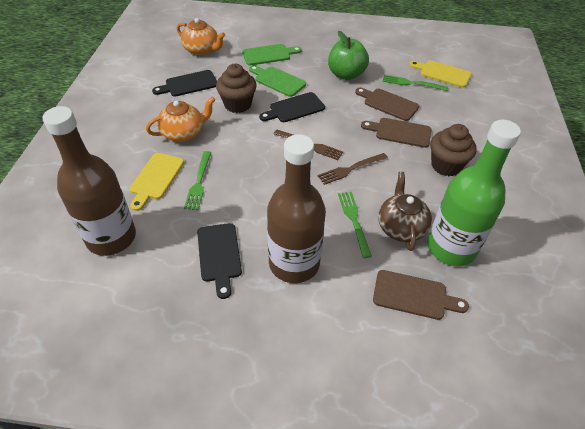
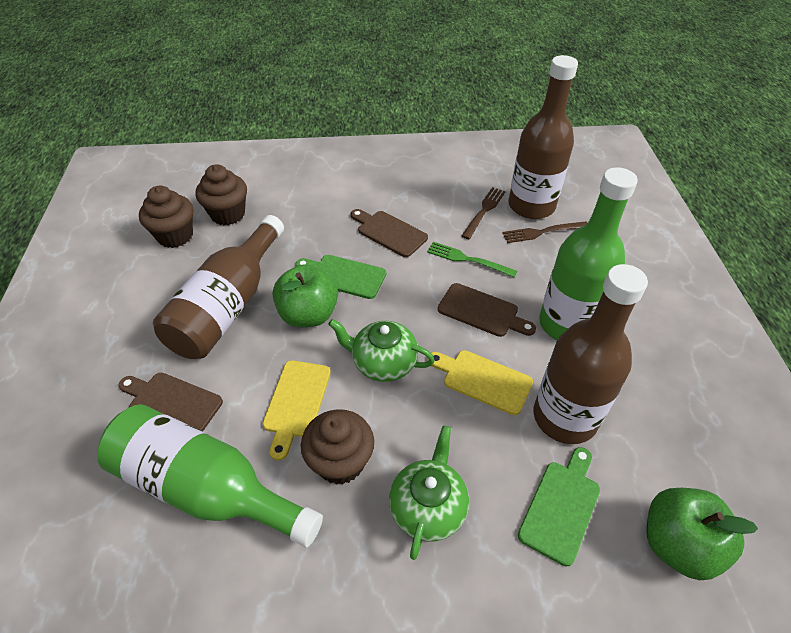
black cutting board: 3 -> 0
brown bottle: 2 -> 3
brown cupcake: 2 -> 3
brown teapot: 1 -> 0
green apple: 1 -> 2
green bottle: 1 -> 2
green fork: 3 -> 1
green teapot: 0 -> 2
orange teapot: 2 -> 0

